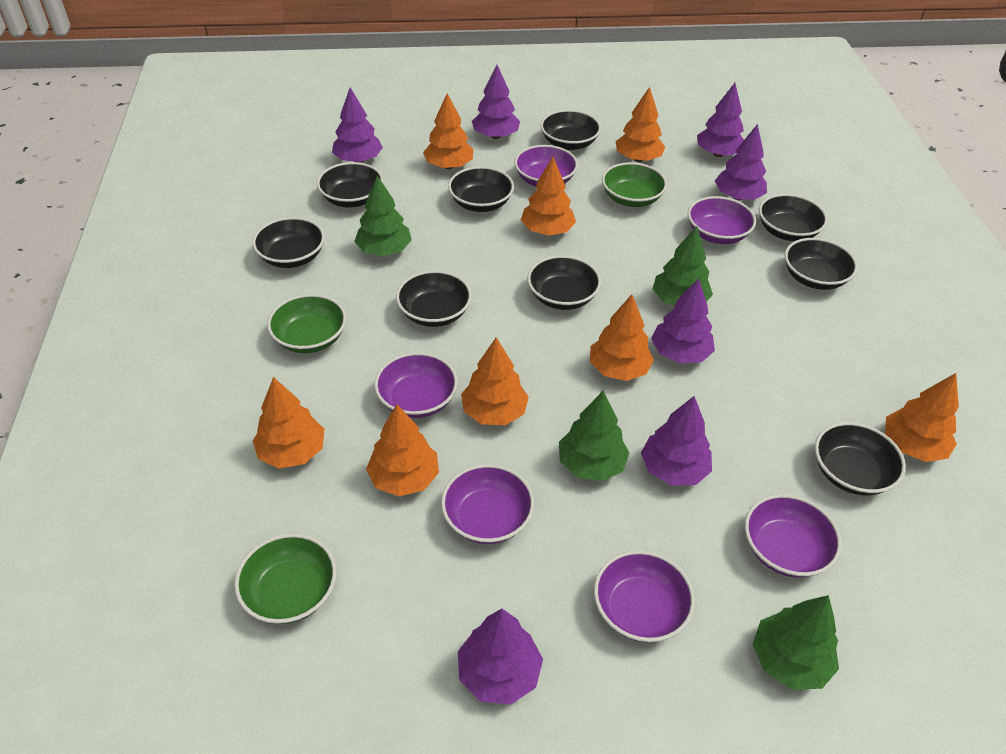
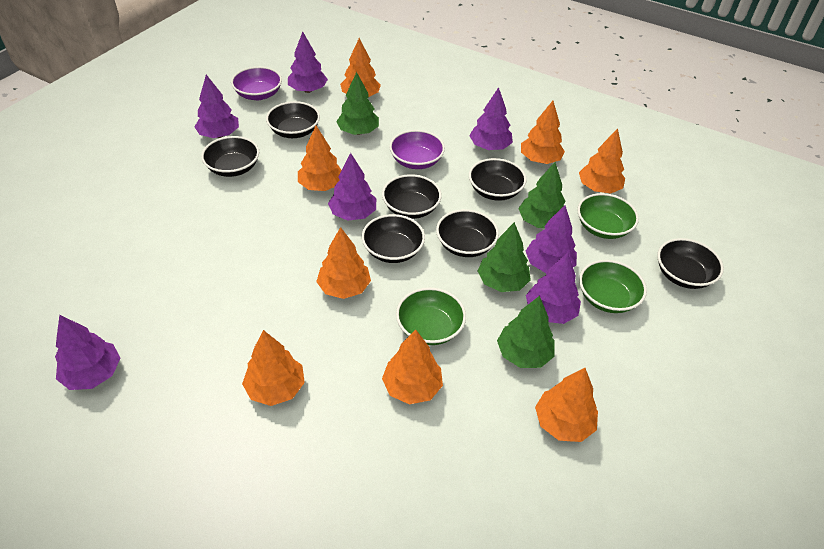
black bowl: 9 -> 7
purple bowl: 6 -> 2

